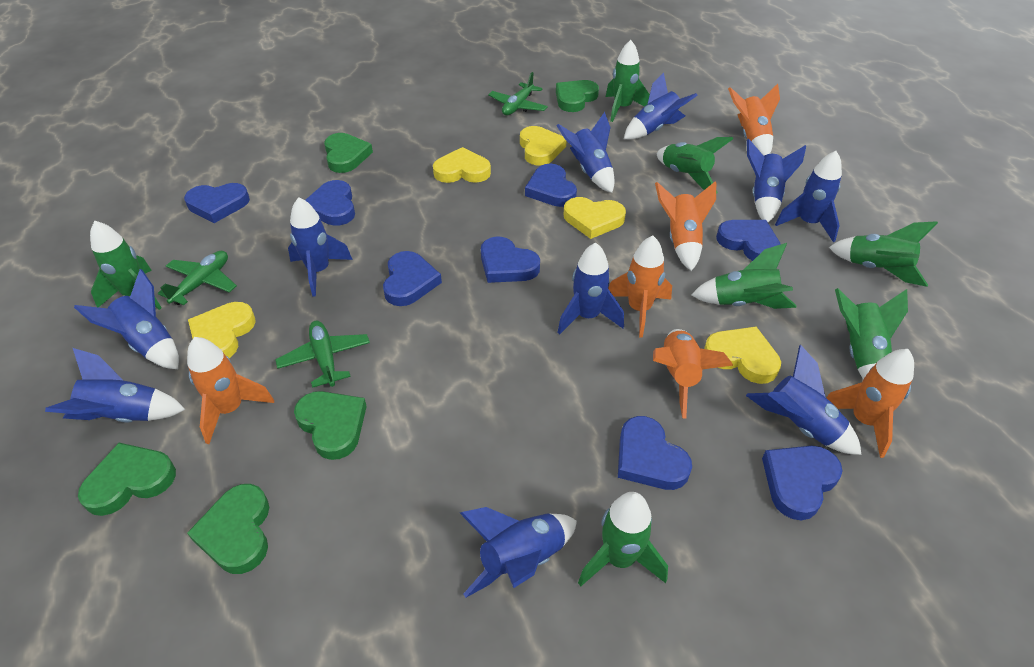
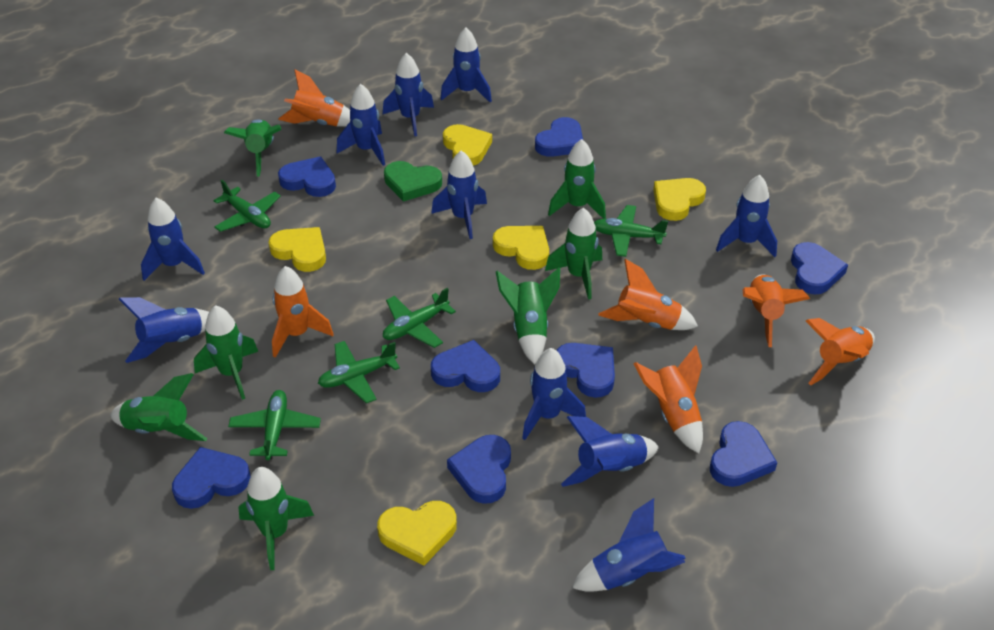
green heart: 5 -> 1
green plane: 3 -> 5

